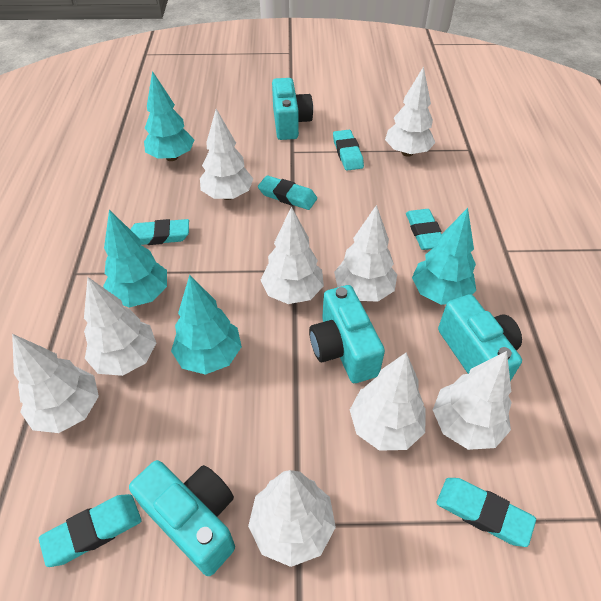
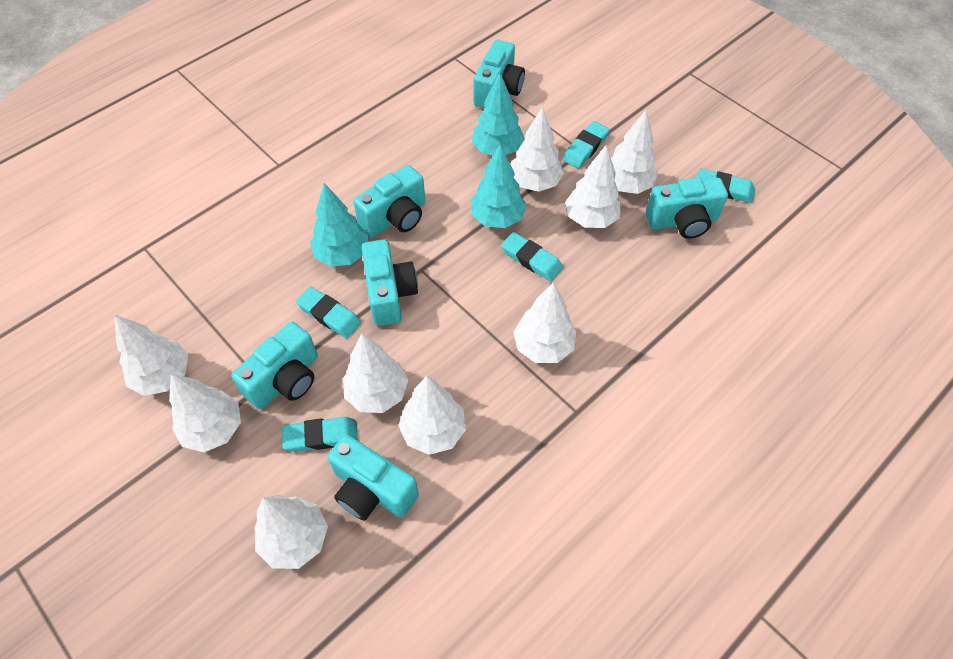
turquoise camera: 4 -> 6
turquoise eraser: 6 -> 5
turquoise tree: 4 -> 3

